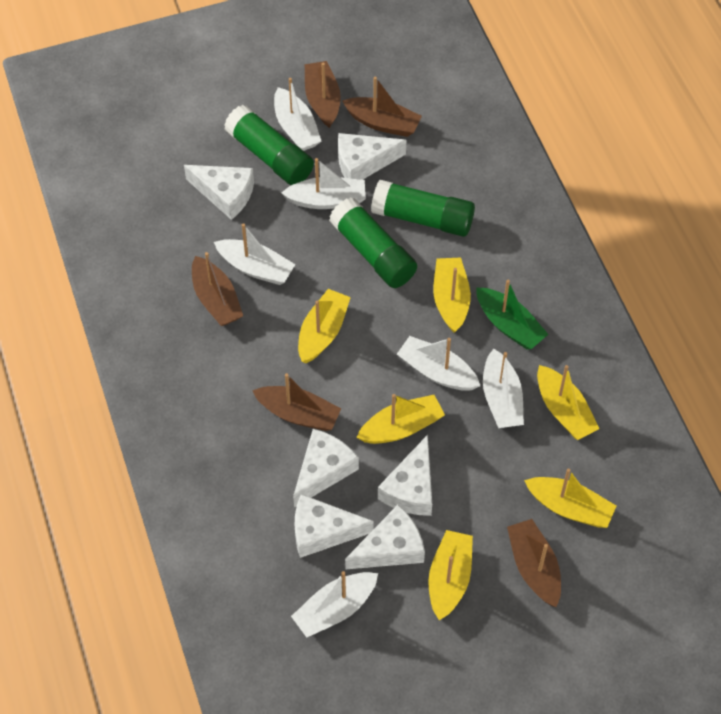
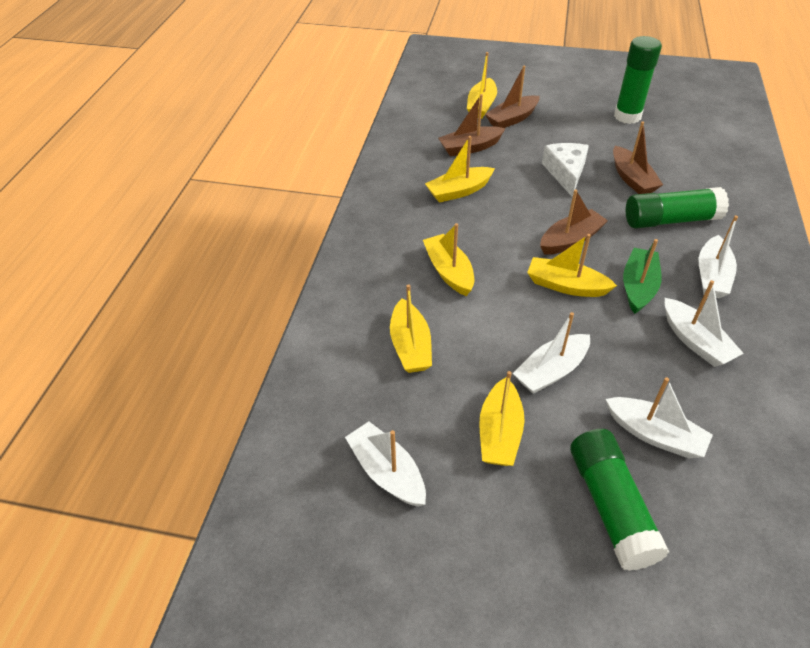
brown boat: 5 -> 4
white boat: 6 -> 5
white cheese: 6 -> 1

